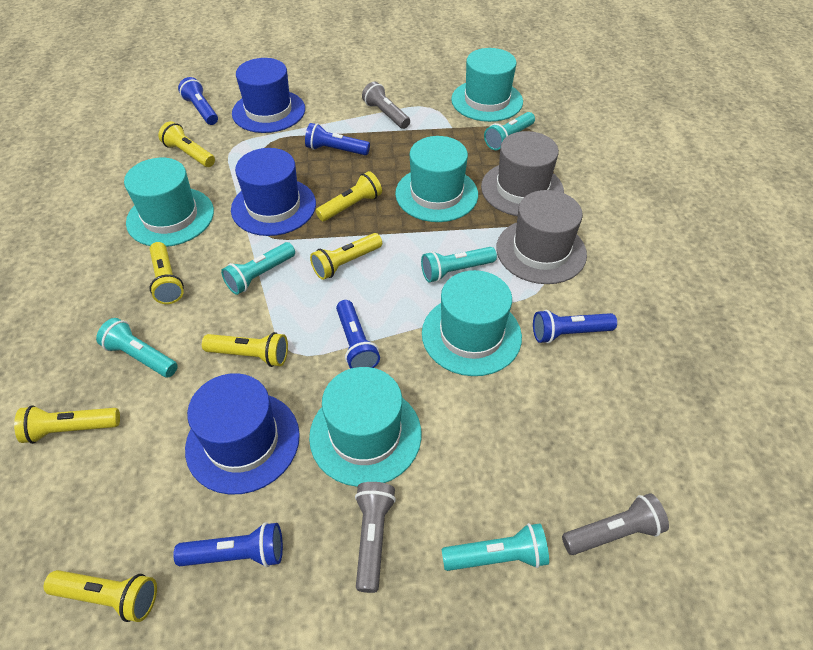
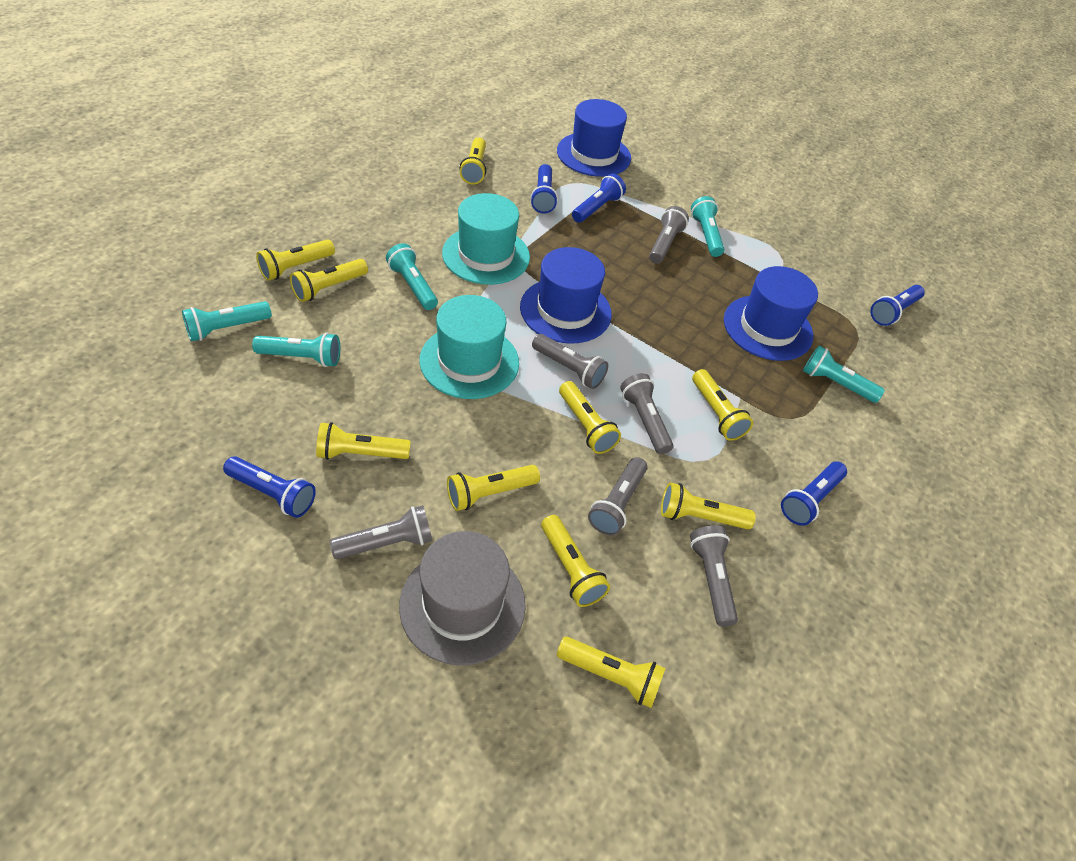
grey flashlight: 3 -> 6
grey hat: 2 -> 1
turquoise hat: 5 -> 2
yellow flashlight: 7 -> 10

